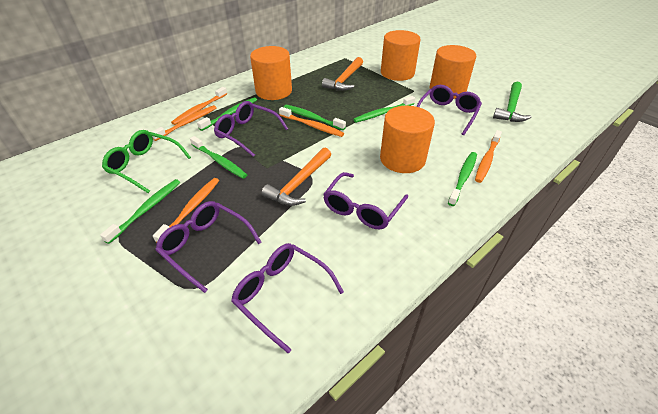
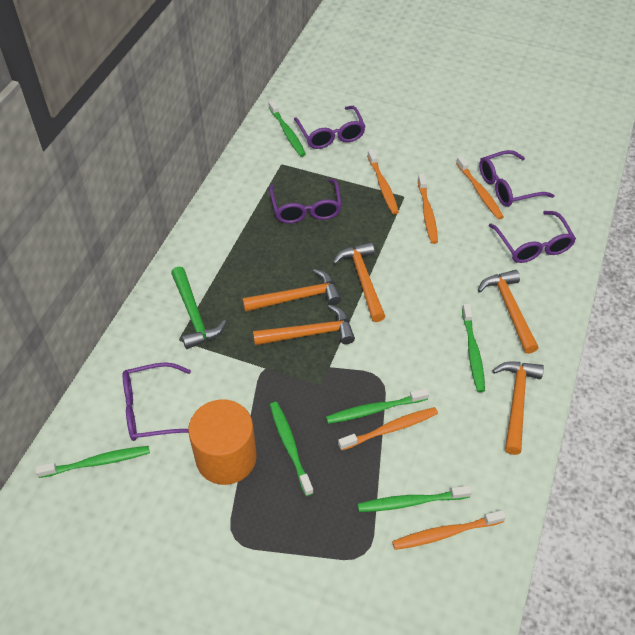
green glasses: 1 -> 0
orange cylinder: 4 -> 1
orange hammer: 2 -> 5

